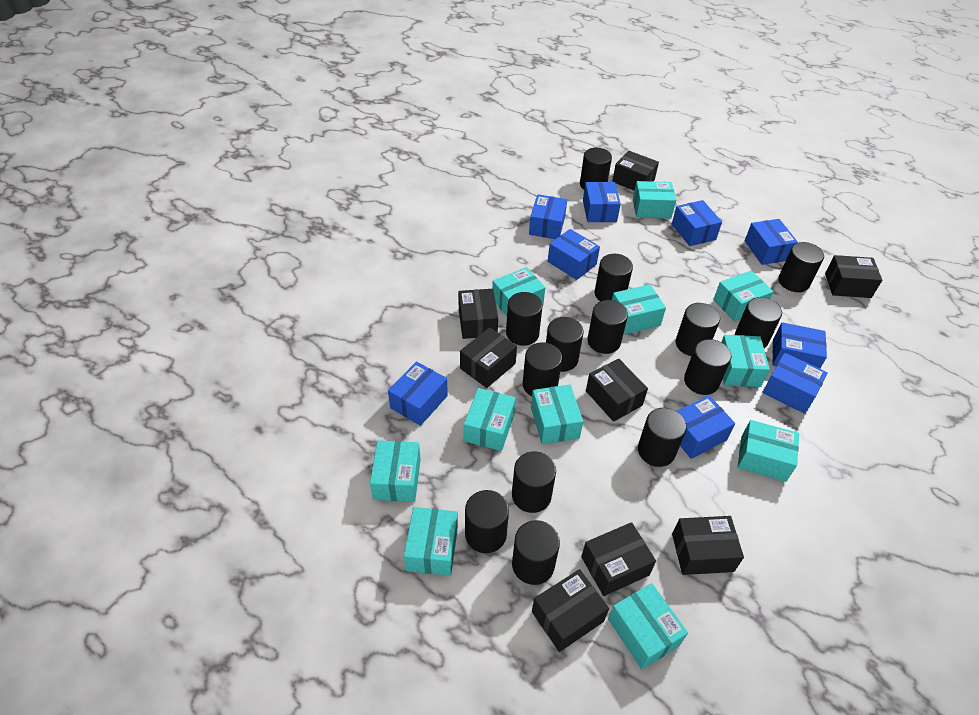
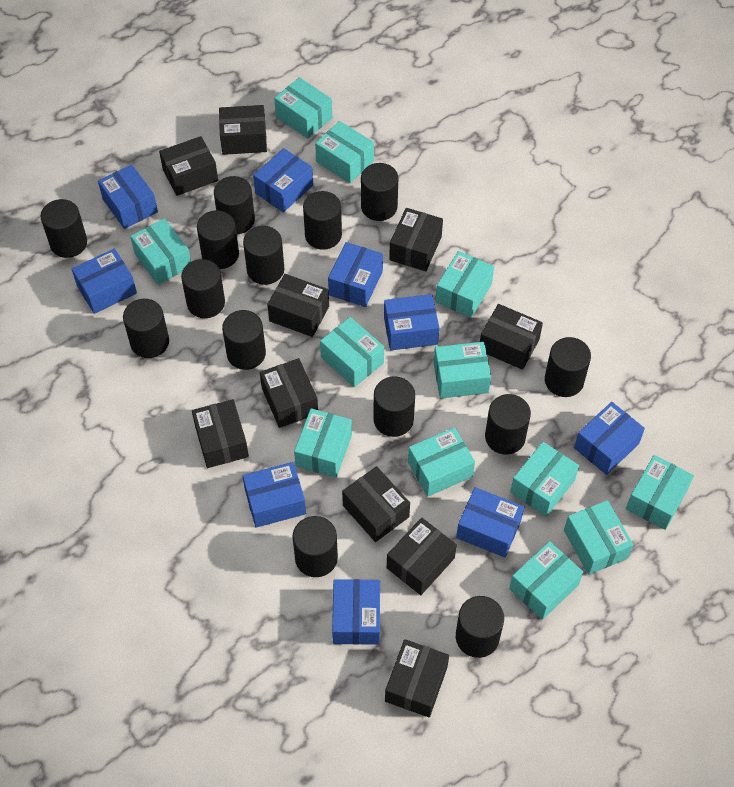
black box: 8 -> 10
turquoise box: 11 -> 12

